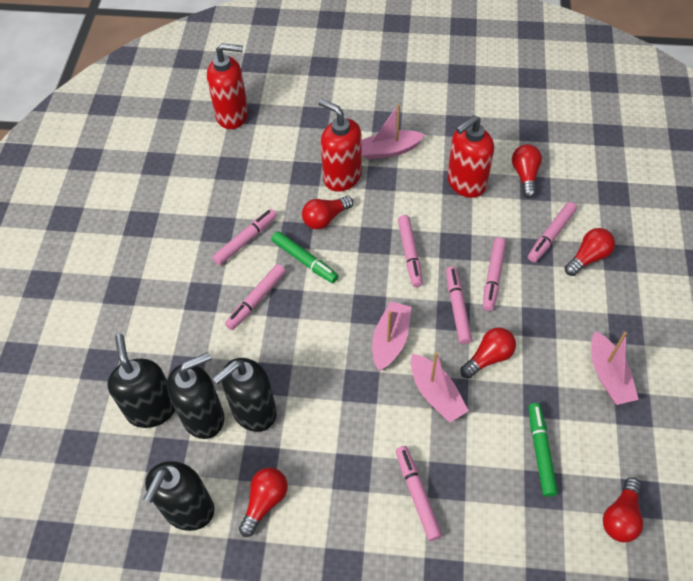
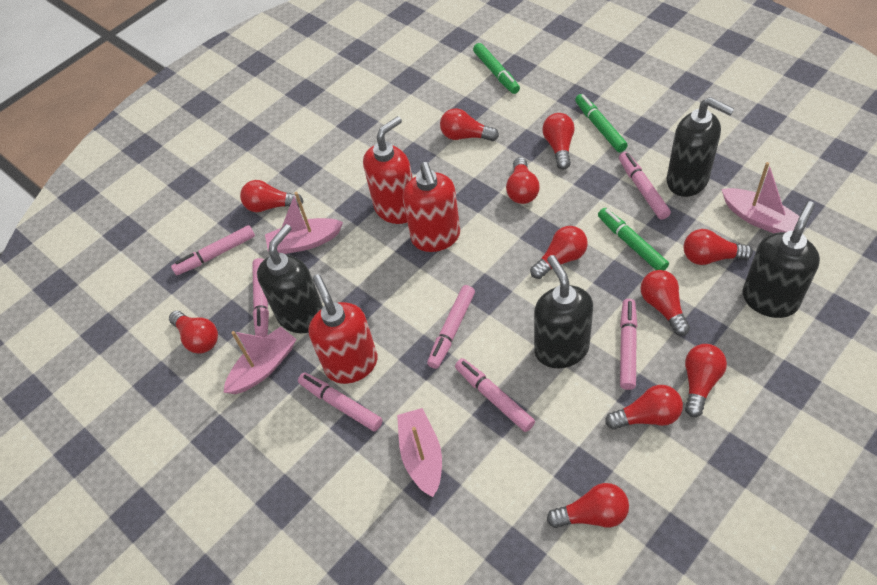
green marker: 2 -> 3
red light bulb: 6 -> 11

